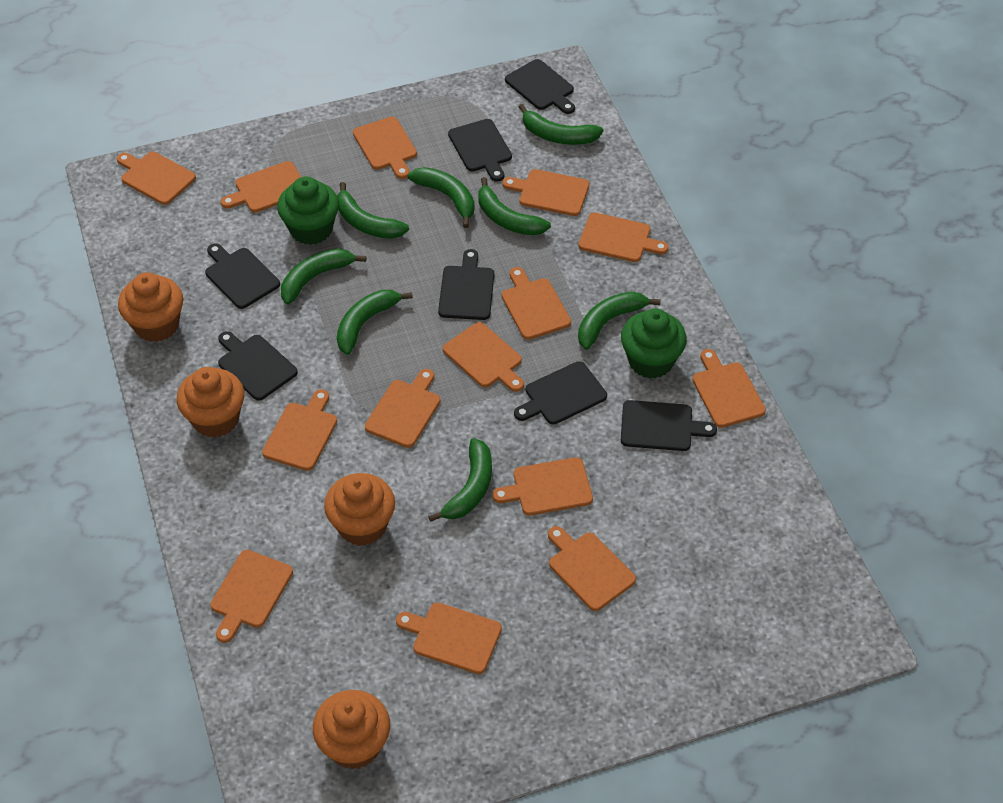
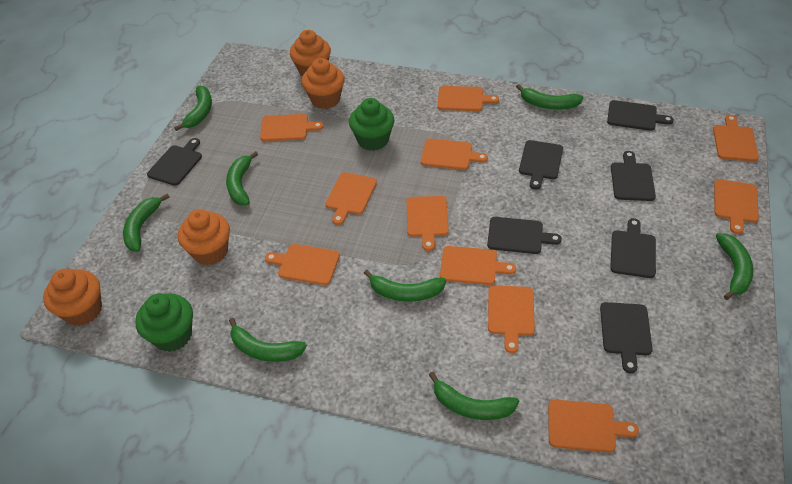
orange cutting board: 14 -> 11

